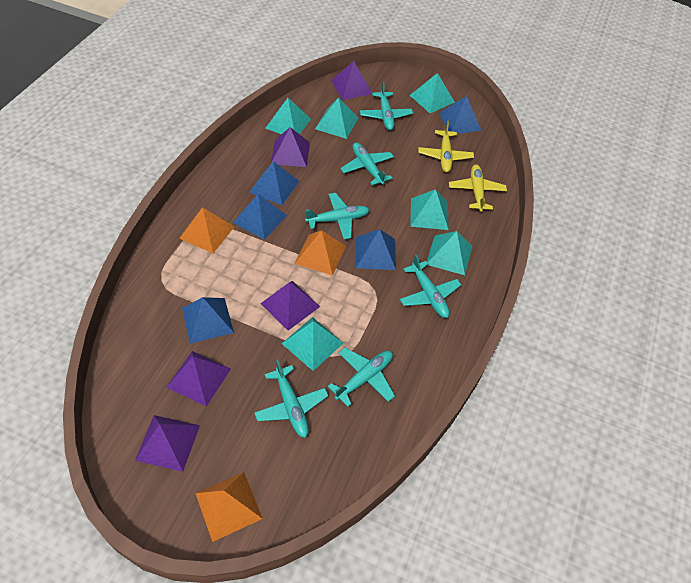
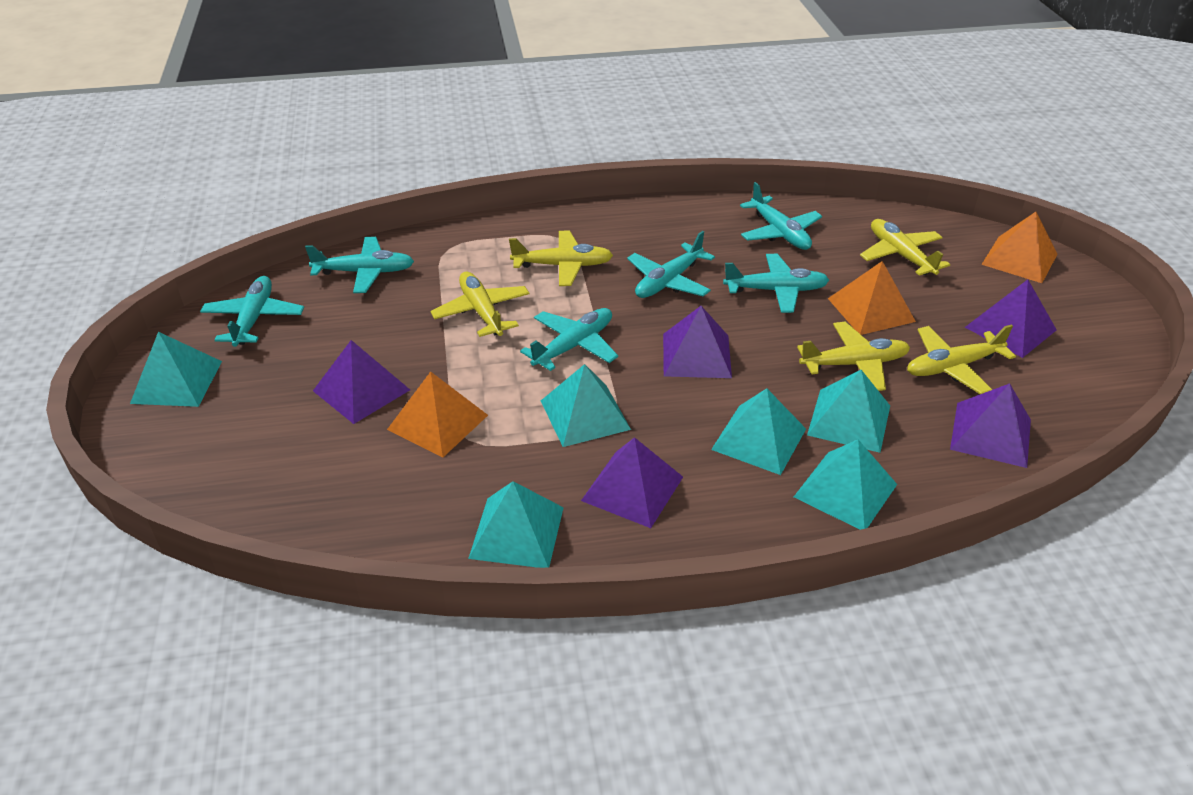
blue pyramid: 5 -> 0
yellow plane: 2 -> 5

